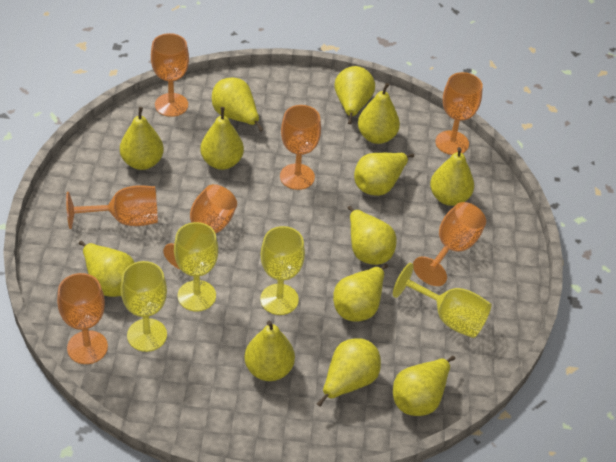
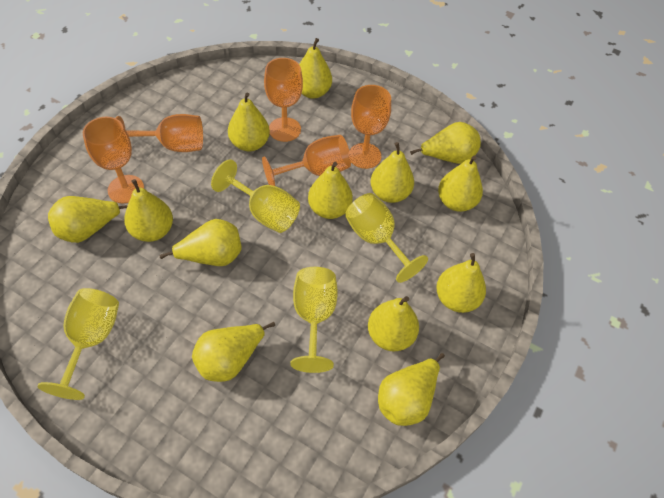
orange goblet: 7 -> 5

